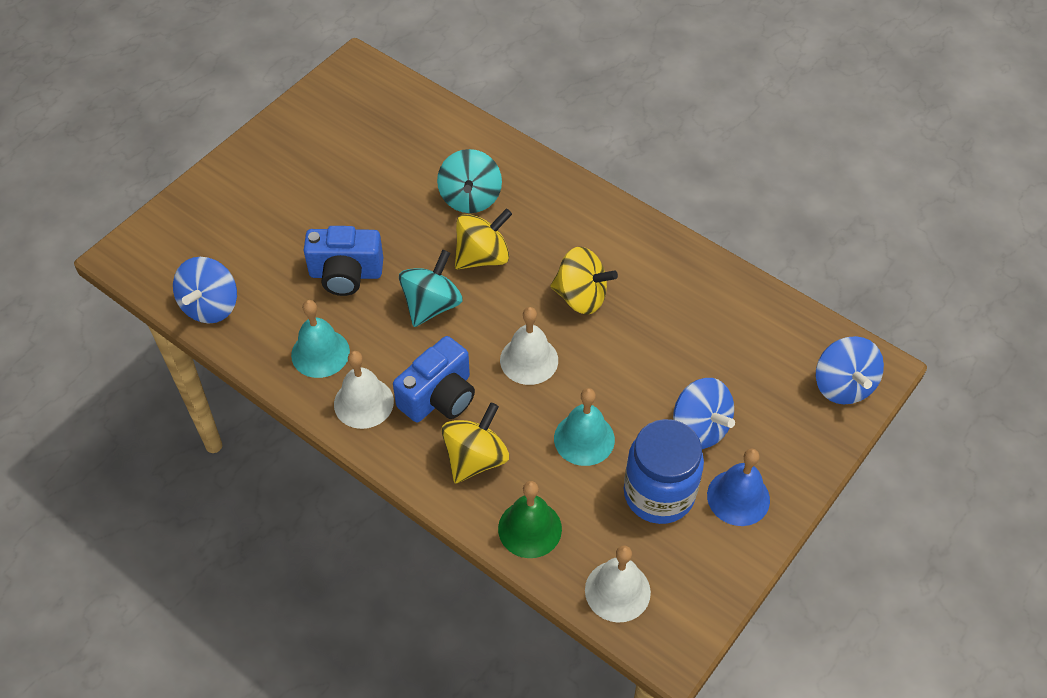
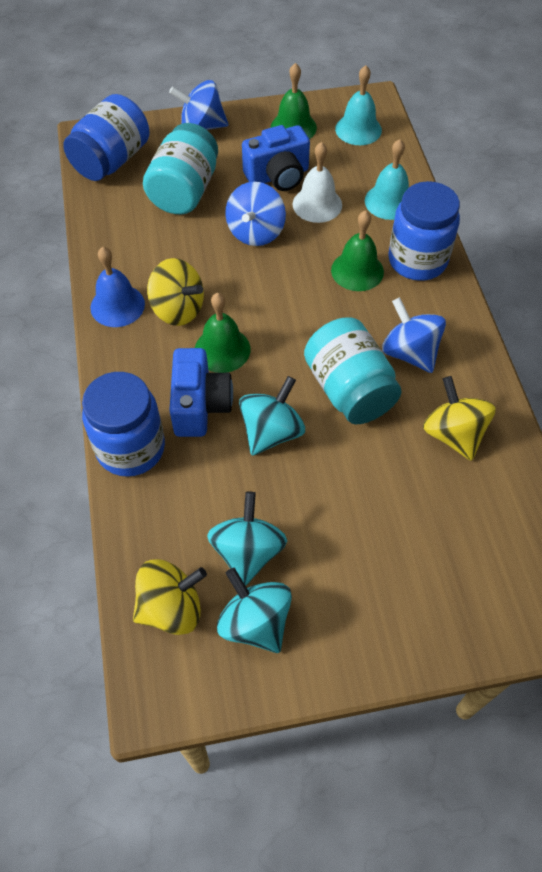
blue jar: 1 -> 3
green bell: 1 -> 3
turquoise jar: 0 -> 2
turquoise spinning top: 2 -> 3
white bell: 3 -> 1

